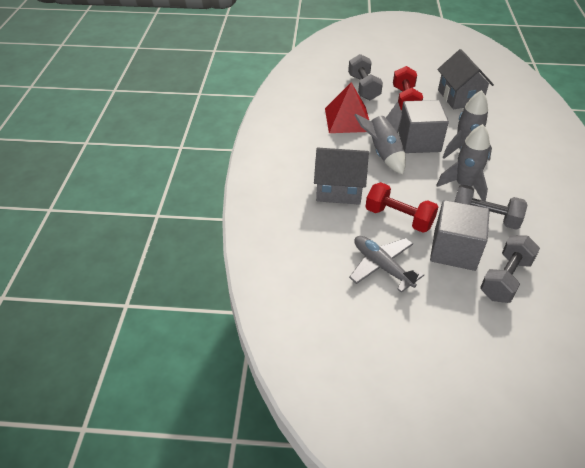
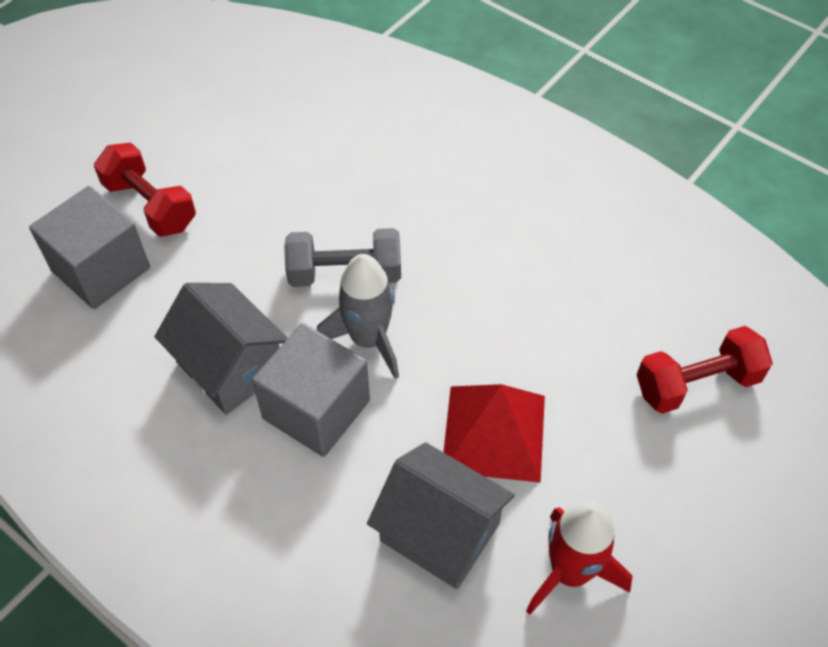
grey dumbbell: 3 -> 1
grey plane: 1 -> 0
grey rocket: 3 -> 1
red rocket: 0 -> 1

